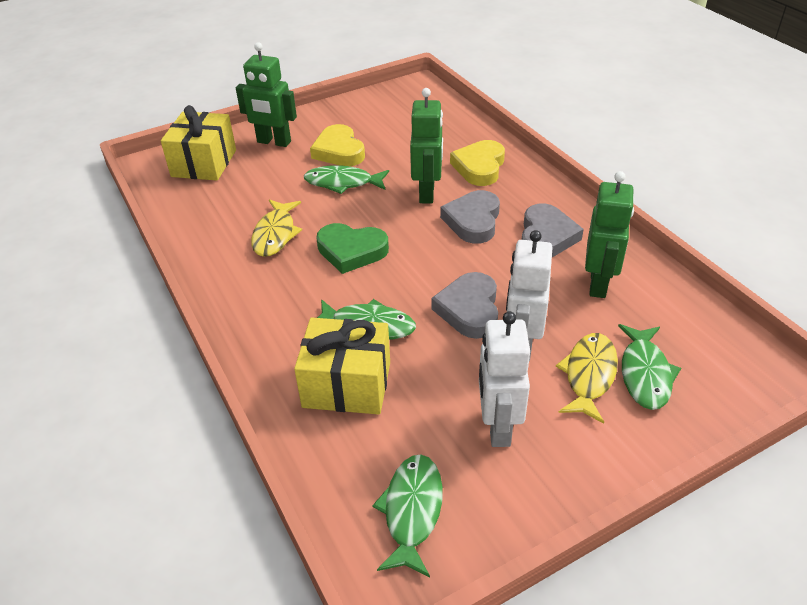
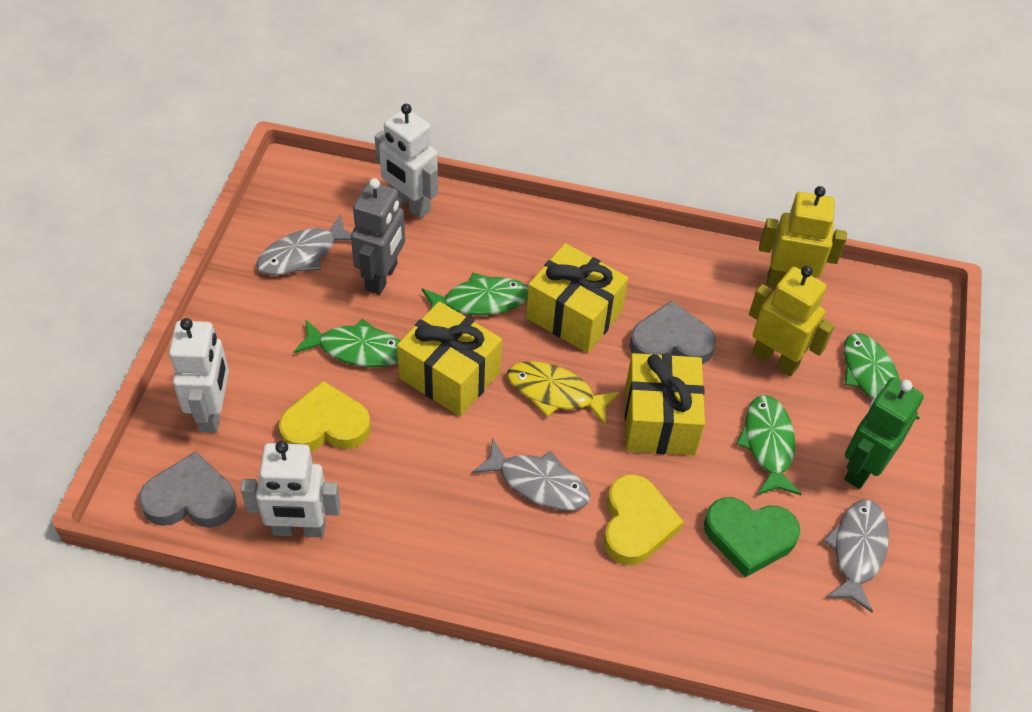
green robot: 3 -> 1
grey fish: 0 -> 3
grey heart: 3 -> 2
grey robot: 0 -> 1
white robot: 2 -> 3
yellow fish: 2 -> 1
yellow gift: 2 -> 3
yellow robot: 0 -> 2

